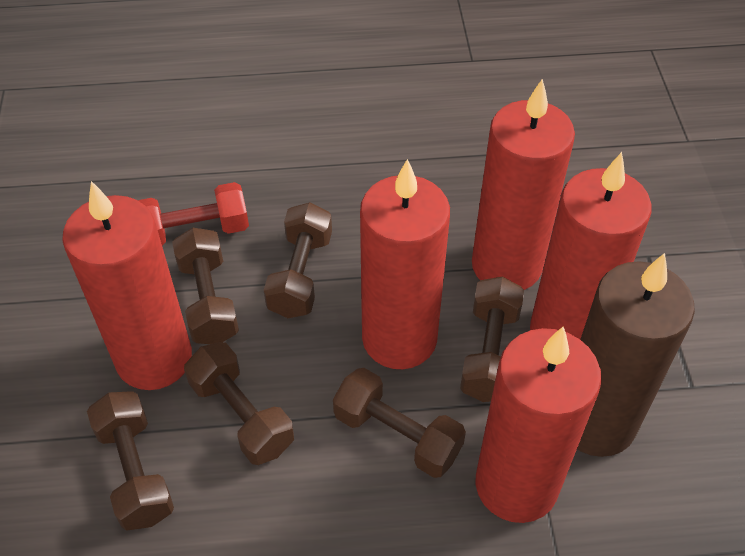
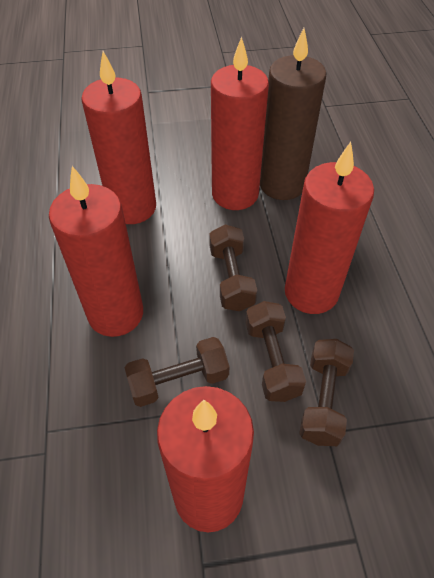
brown dumbbell: 6 -> 4
red dumbbell: 1 -> 0

